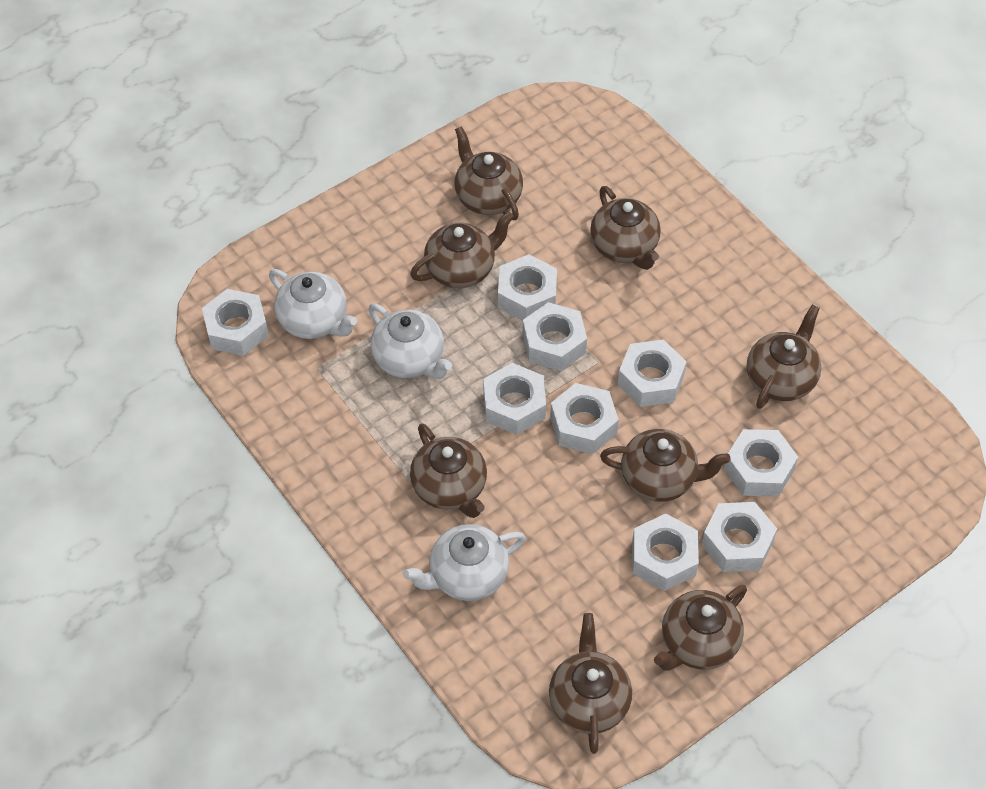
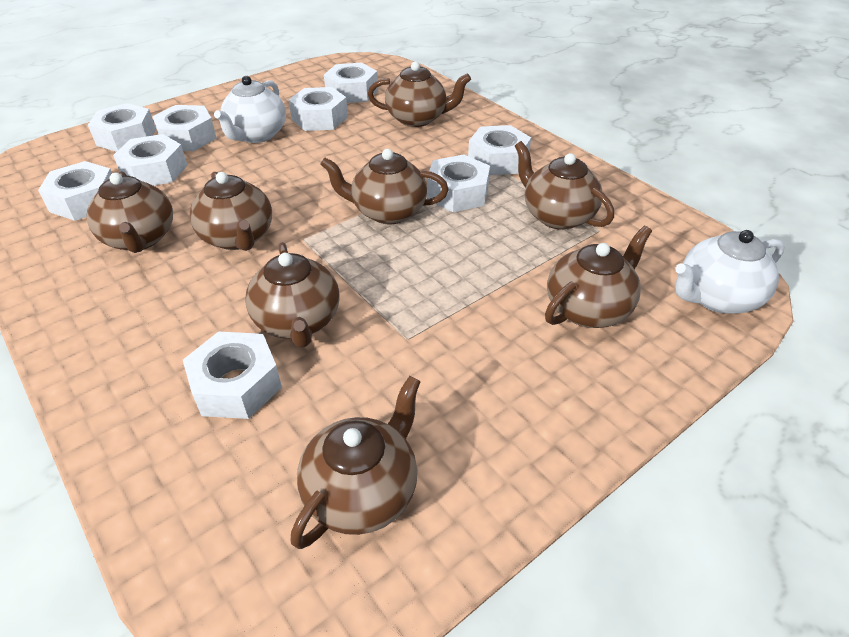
white teapot: 3 -> 2

